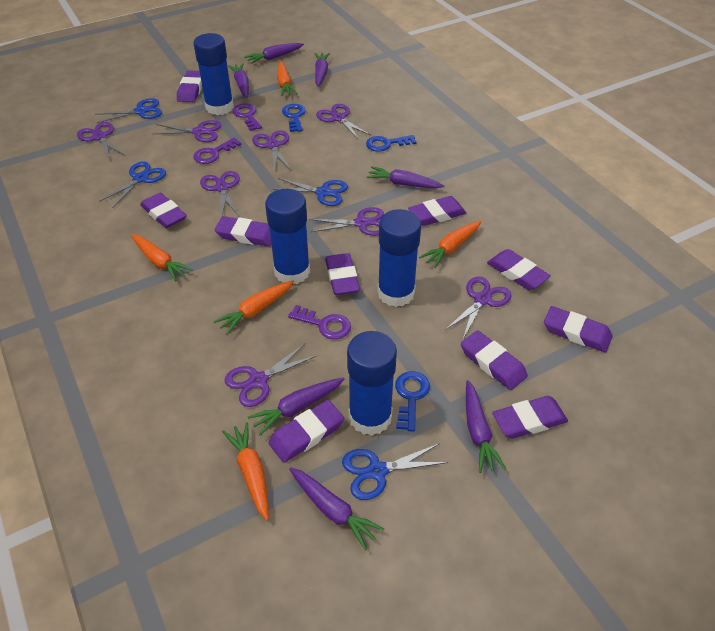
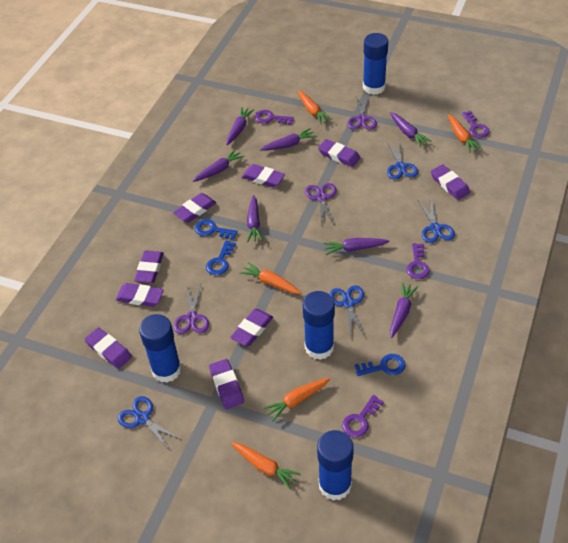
purple eraser: 10 -> 9
purple key: 3 -> 4
purple scissors: 8 -> 3

